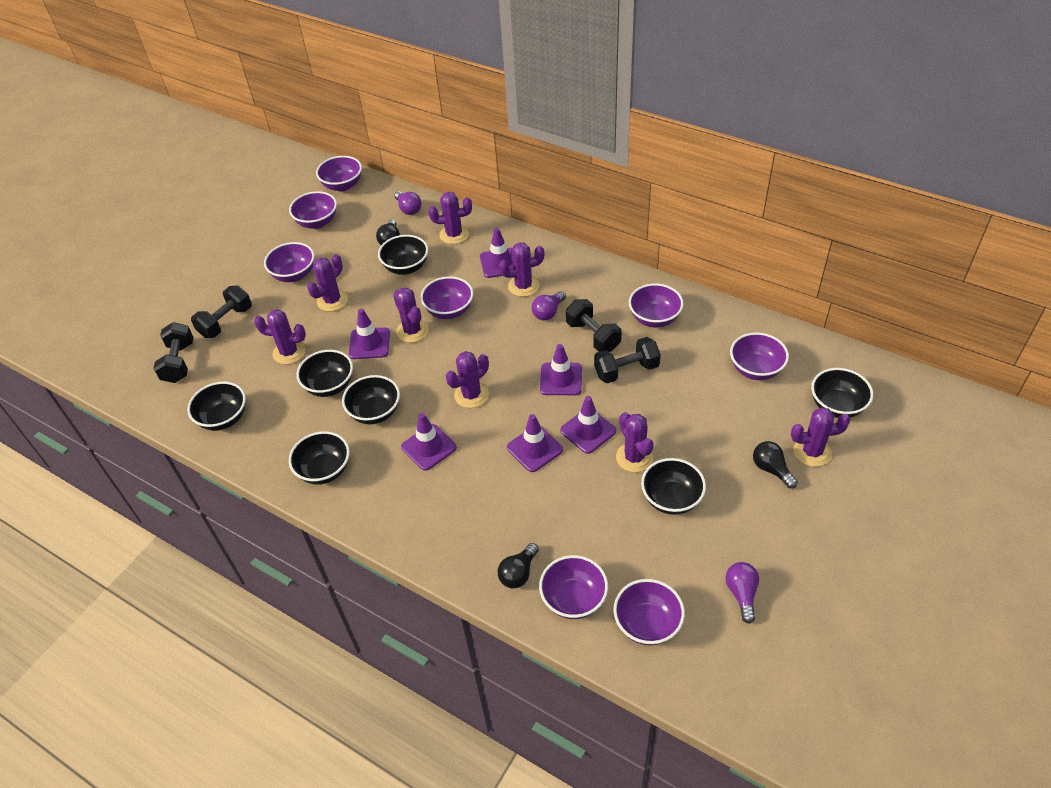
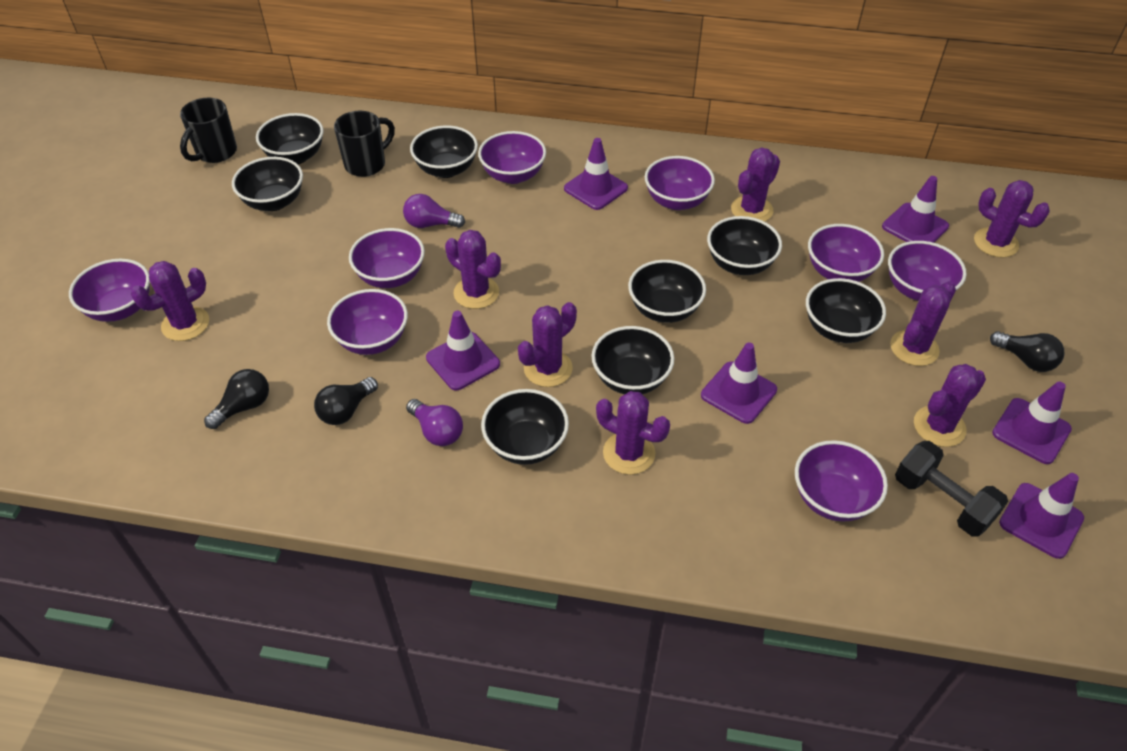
black bowl: 7 -> 8
black dumbbell: 4 -> 1
black mug: 0 -> 2
purple light bulb: 3 -> 2

